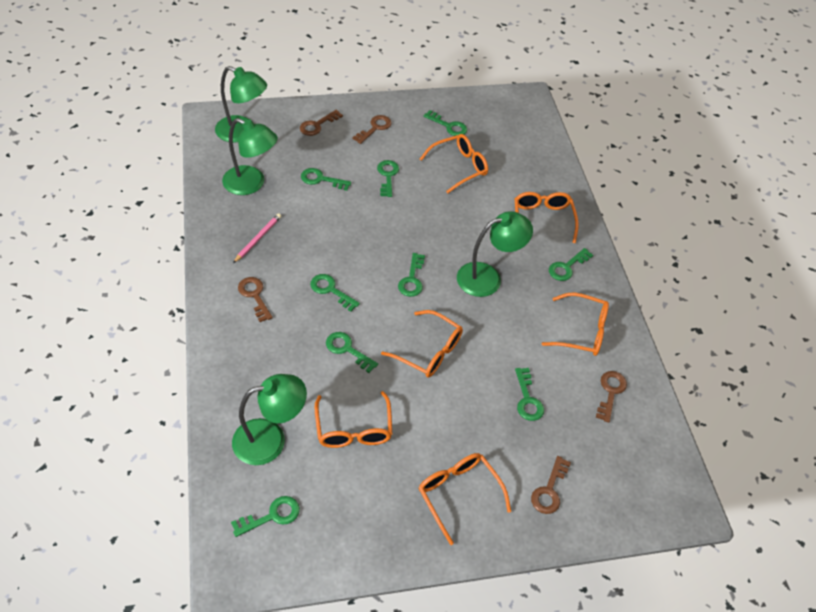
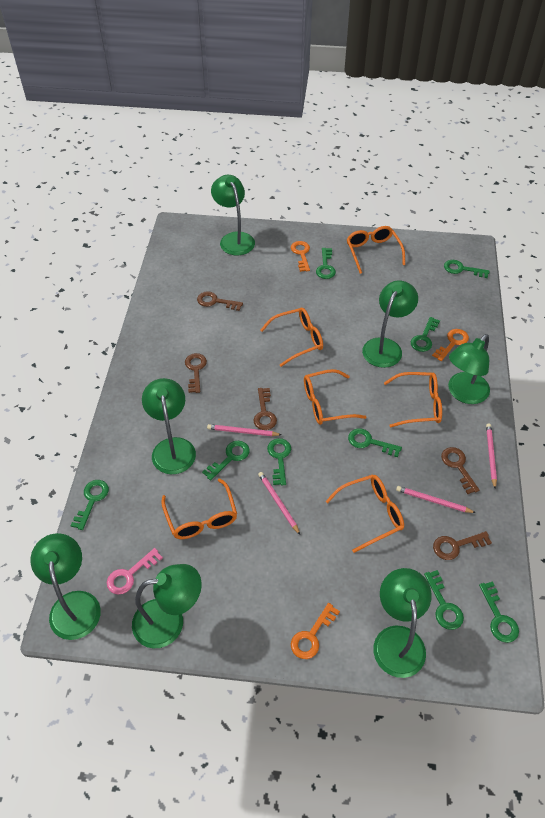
green lamp: 4 -> 7
orange key: 0 -> 3
pink key: 0 -> 1
pink pencil: 1 -> 4

